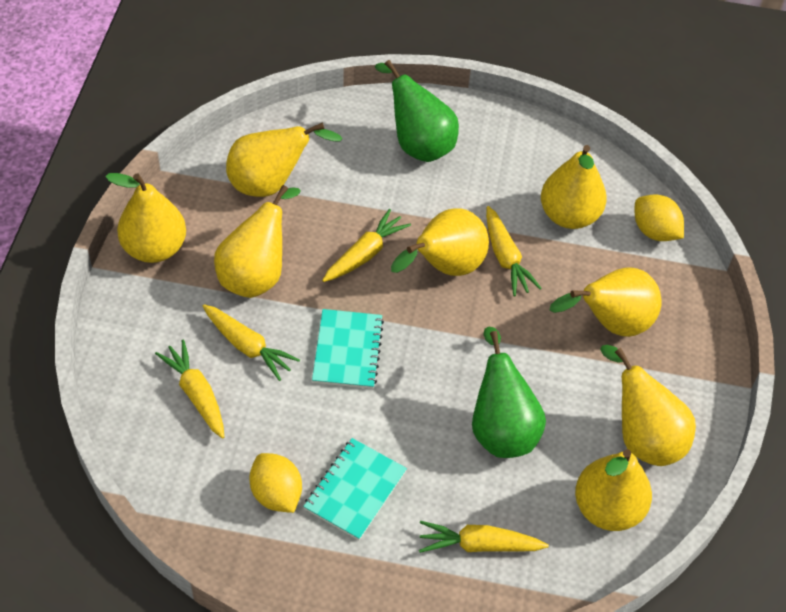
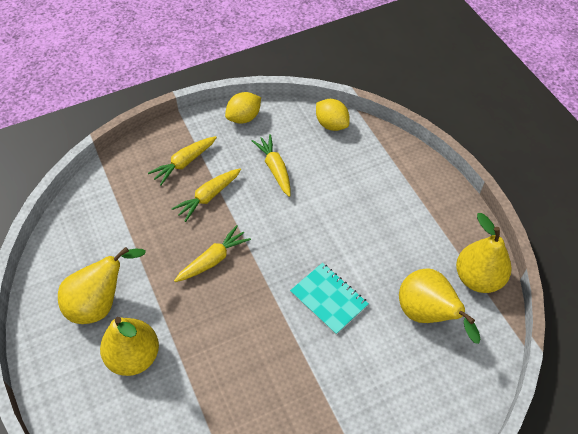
green pear: 2 -> 0
turquoise notebook: 2 -> 1
yellow carrot: 5 -> 4
yellow pear: 8 -> 4

